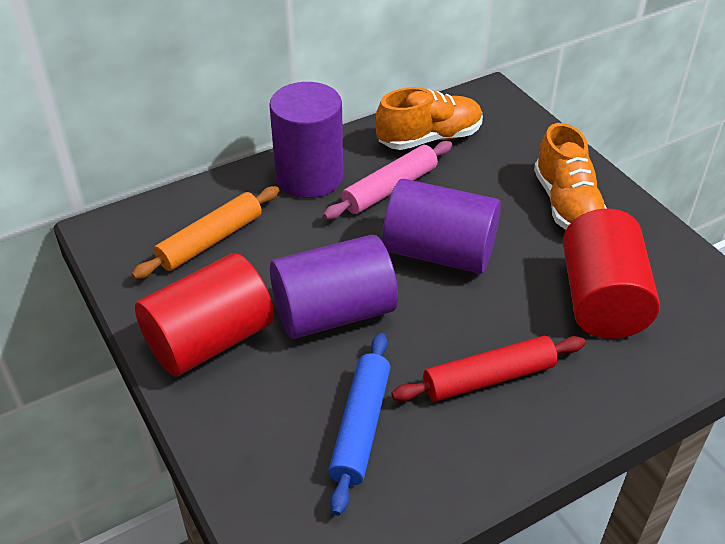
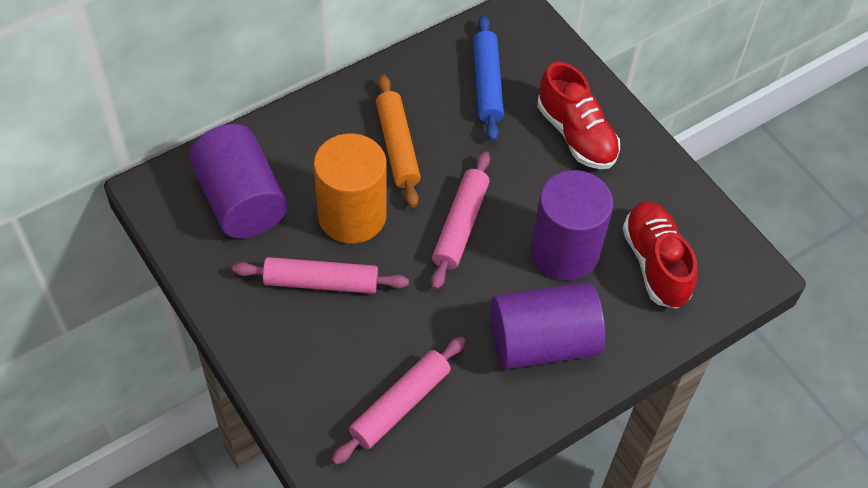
orange cylinder: 0 -> 1
orange shoe: 2 -> 0
pink rolling pin: 1 -> 3
red cylinder: 2 -> 0
red rolling pin: 1 -> 0
red shoe: 0 -> 2

